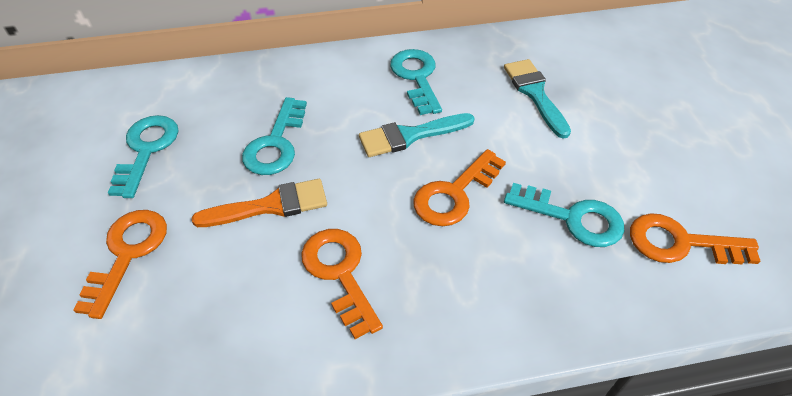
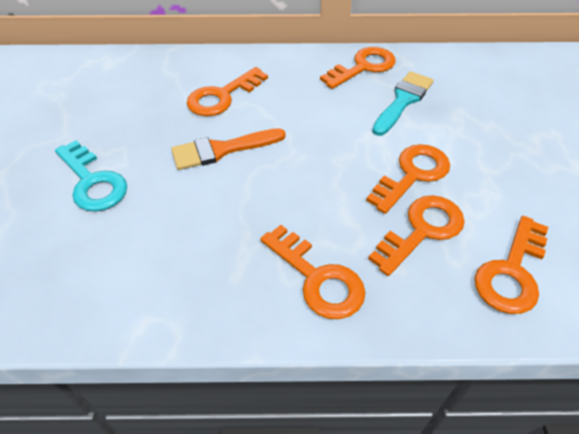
orange key: 4 -> 6
turquoise brush: 2 -> 1
turquoise key: 4 -> 1

